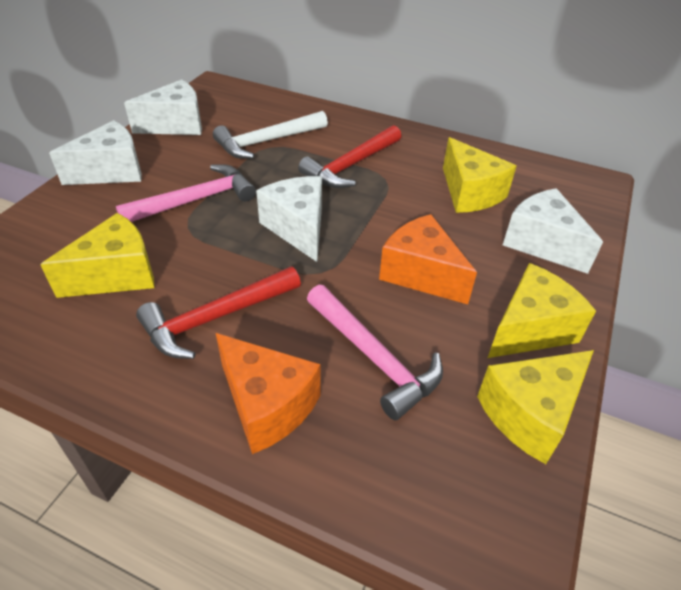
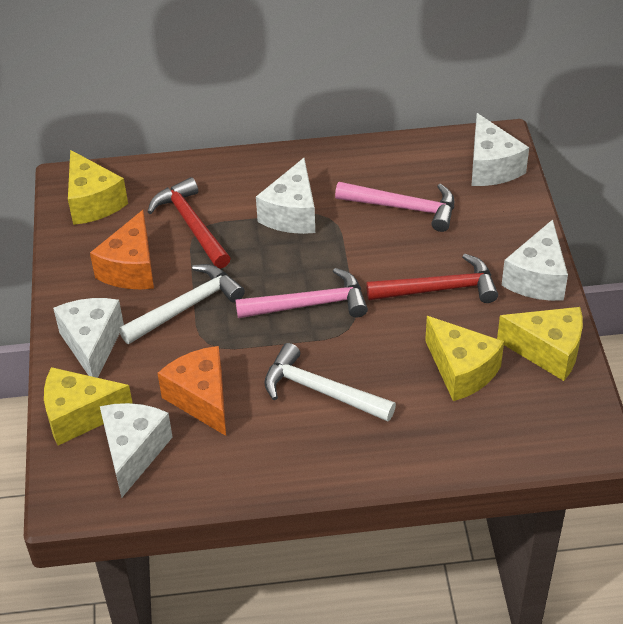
white cheese: 4 -> 5
white hammer: 1 -> 2

